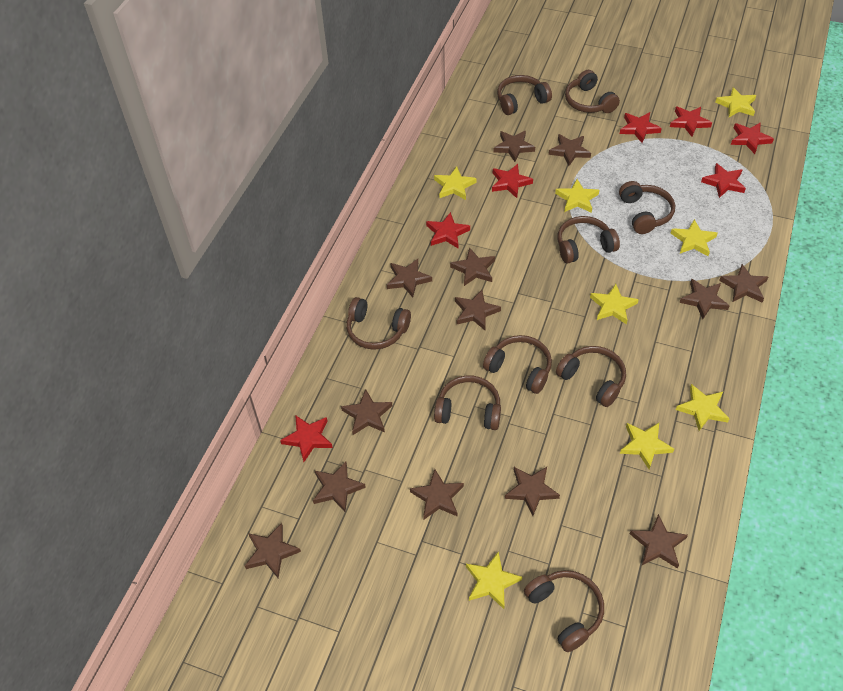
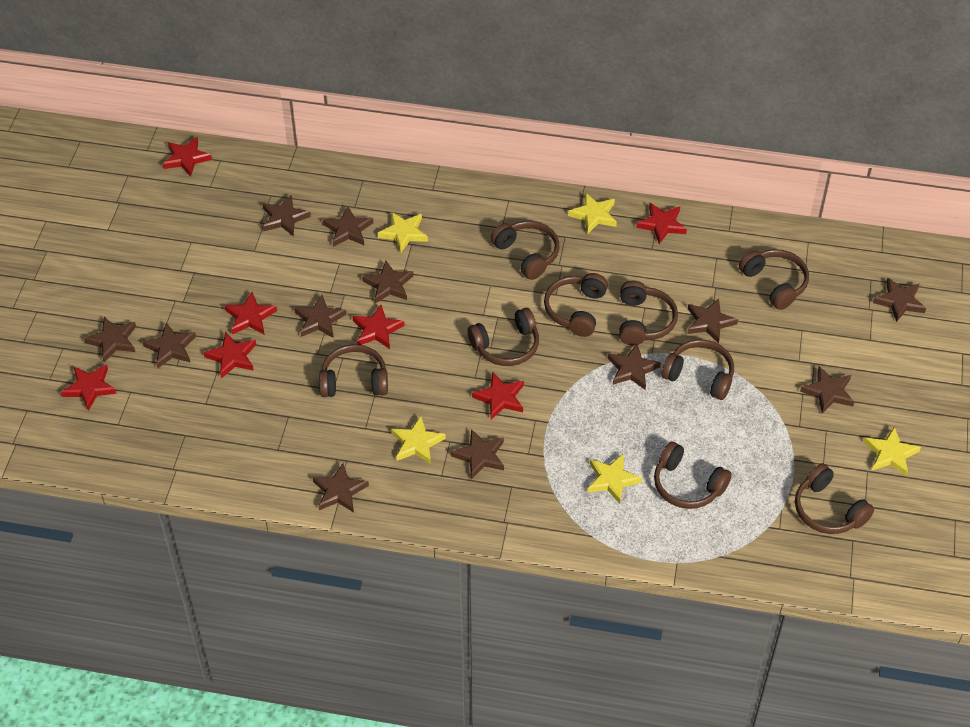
brown star: 13 -> 12
yellow star: 8 -> 5

